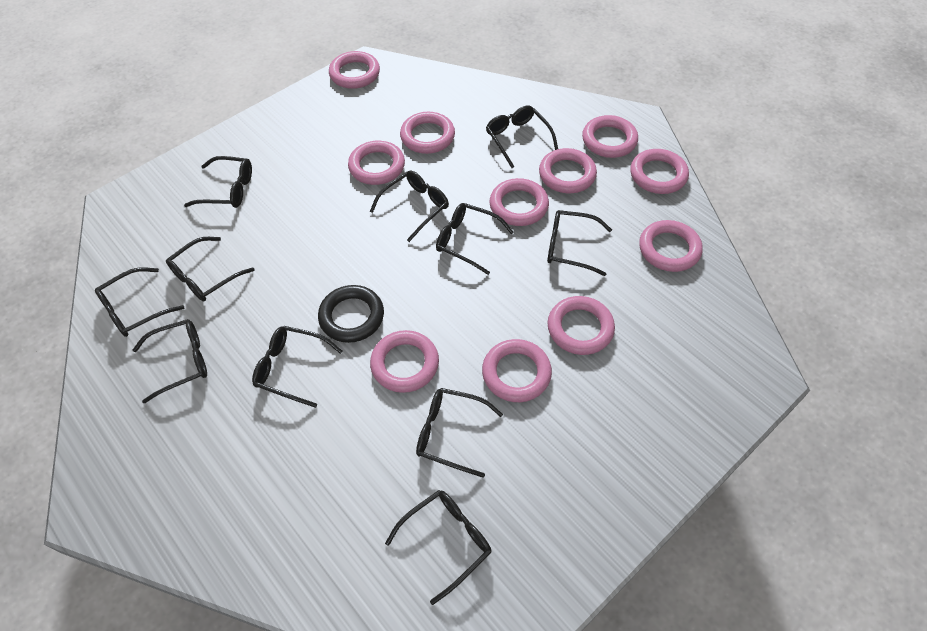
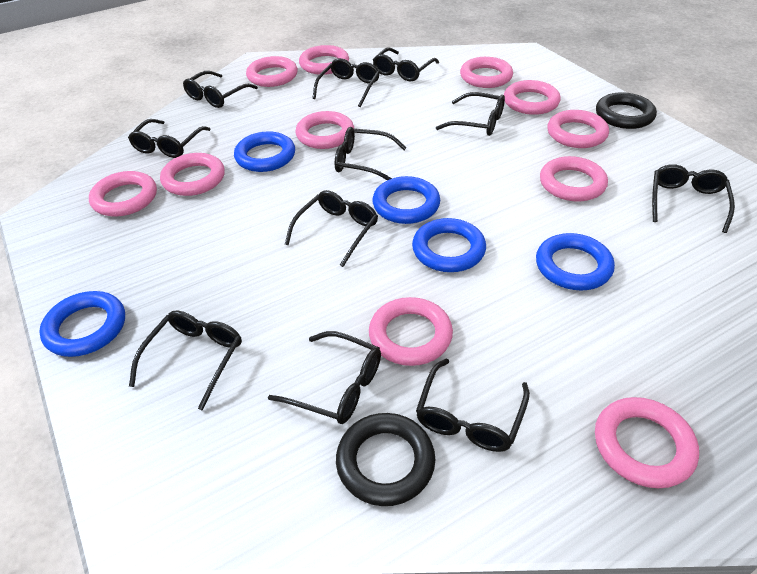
black ring: 1 -> 2
blue ring: 0 -> 5

